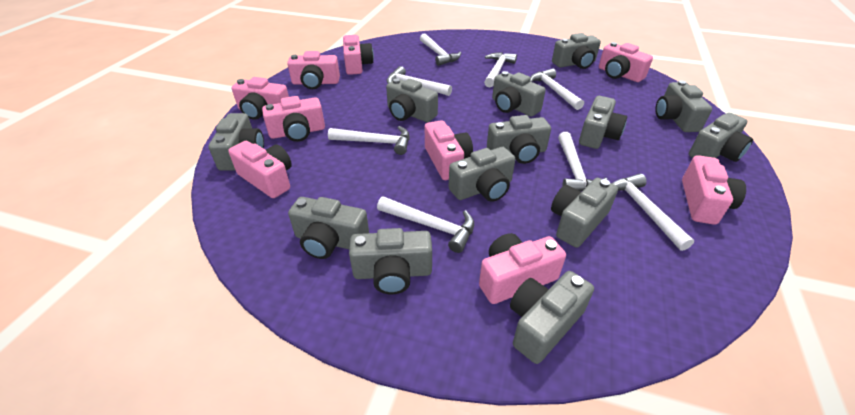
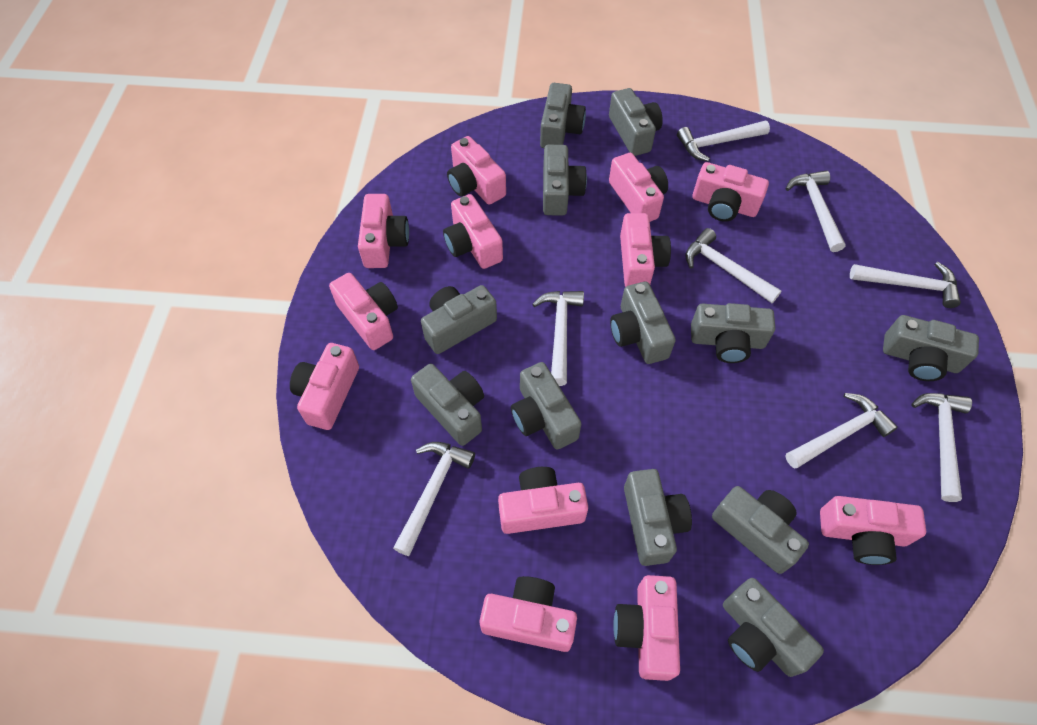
grey camera: 13 -> 12
pink camera: 9 -> 12

